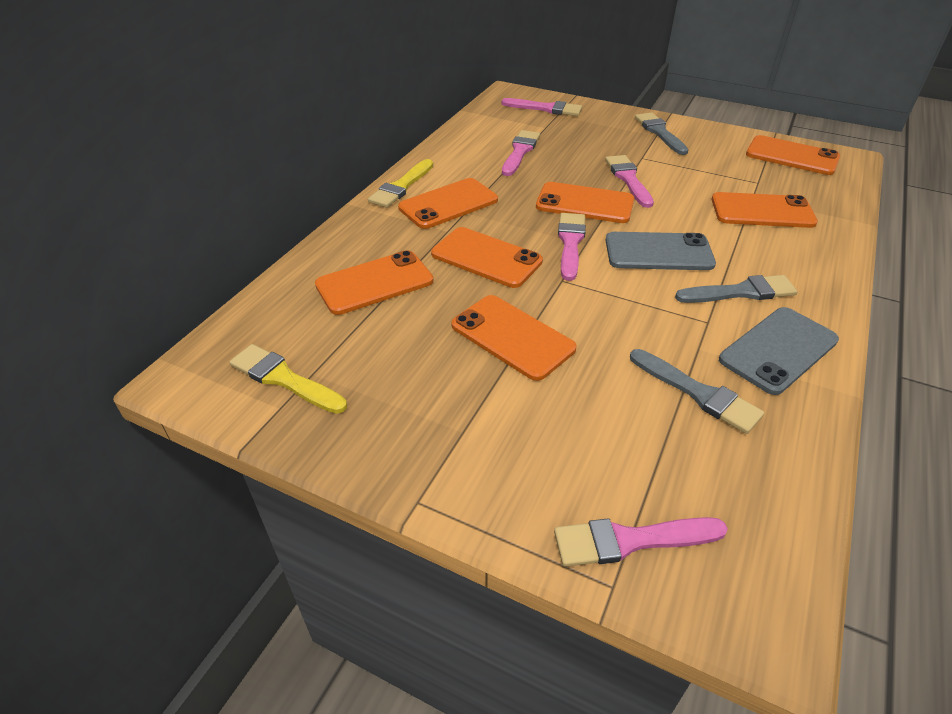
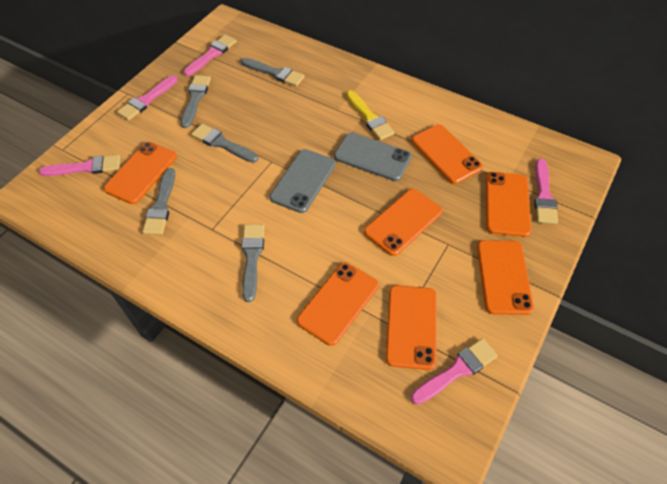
grey brush: 3 -> 5
yellow brush: 2 -> 1

